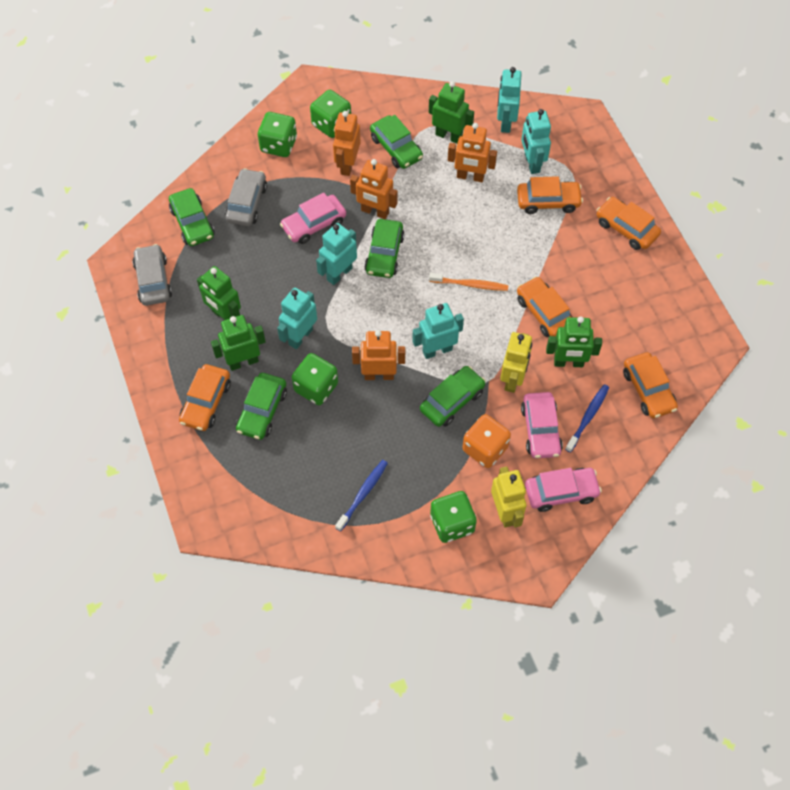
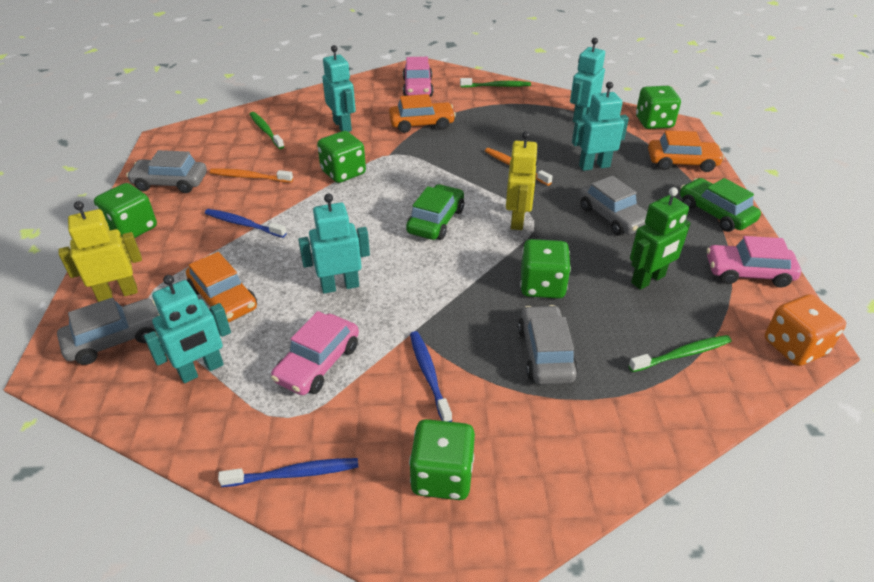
blue toothbrush: 2 -> 3
green car: 5 -> 2
green dice: 4 -> 5
green robot: 4 -> 1
green toothbrush: 0 -> 3
grey car: 2 -> 4
orange car: 5 -> 3
orange robot: 4 -> 0
orange toothbrush: 1 -> 2

